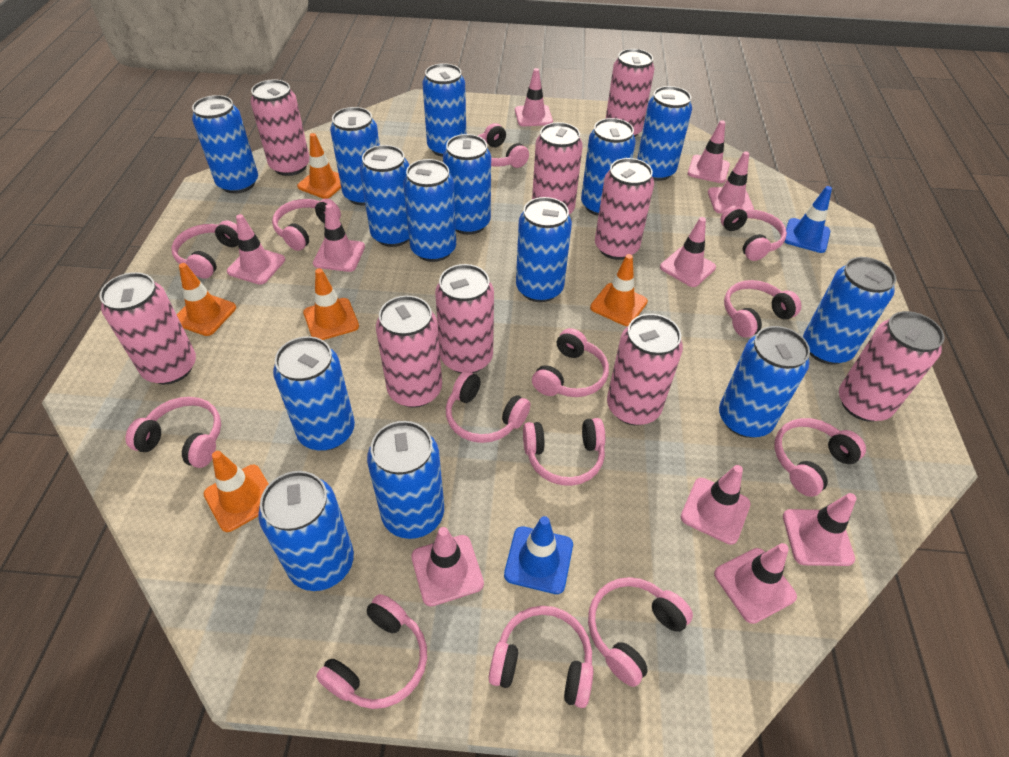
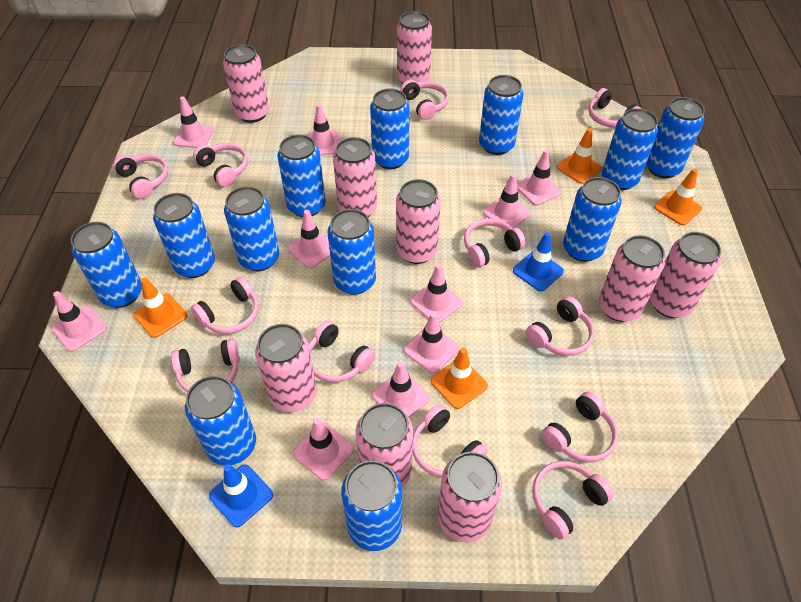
blue can: 14 -> 12
orange traffic cone: 5 -> 4
pink headphones: 13 -> 12

